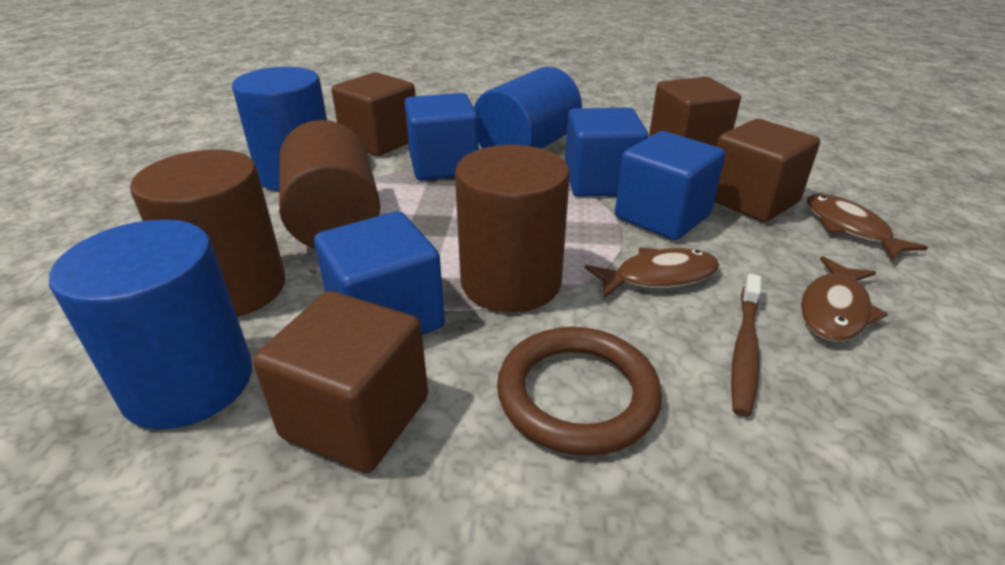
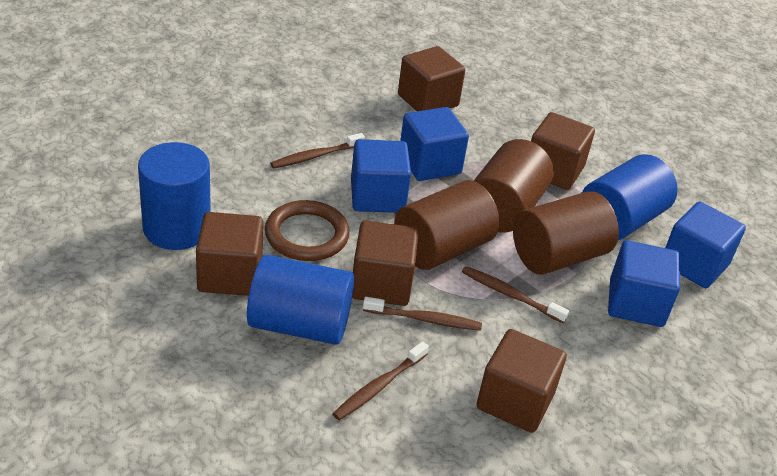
brown cube: 4 -> 5
brown fish: 3 -> 0
brown toothbrush: 1 -> 4

